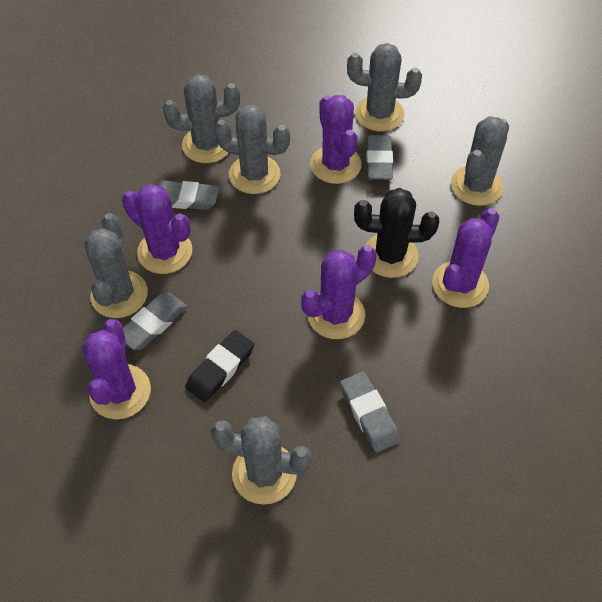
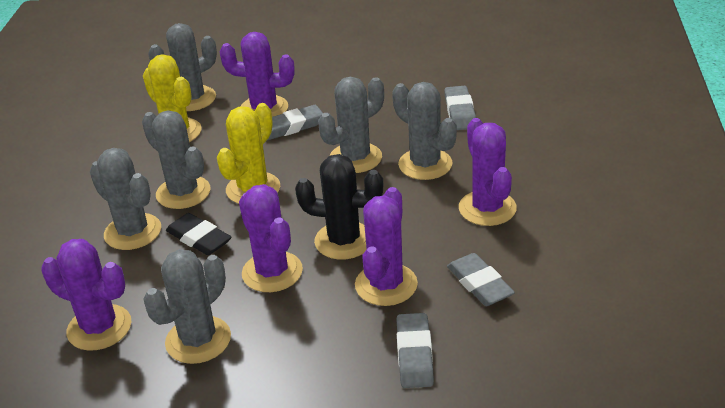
yellow cactus: 0 -> 2

